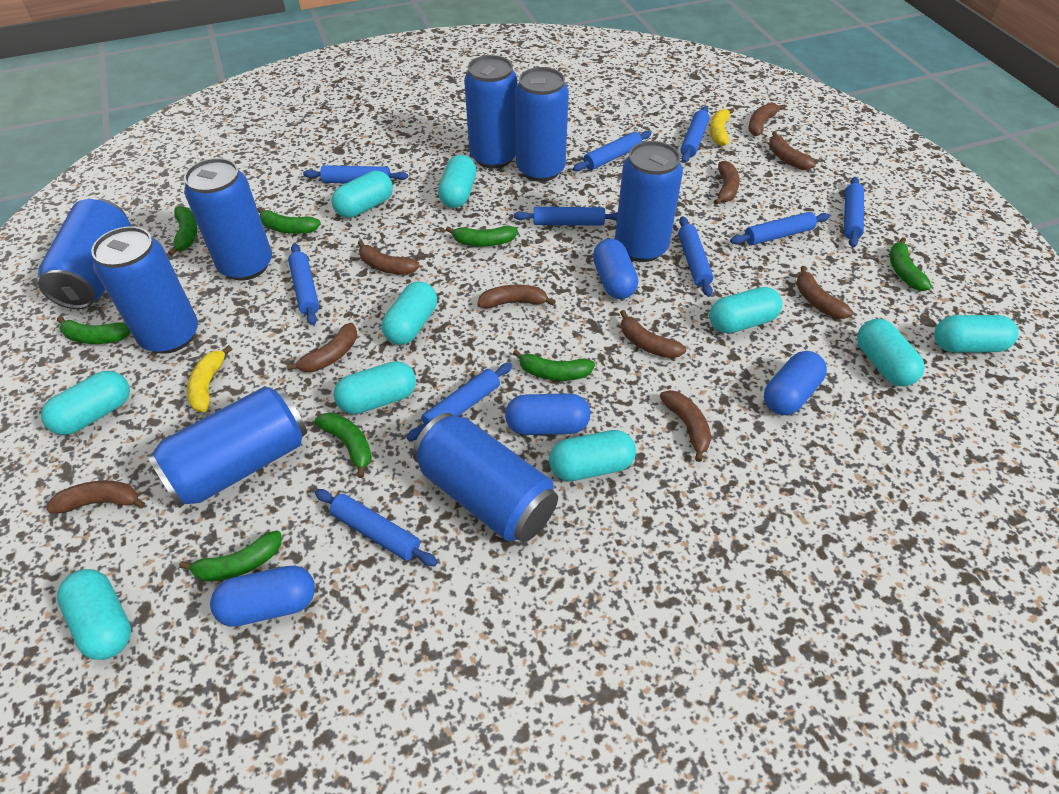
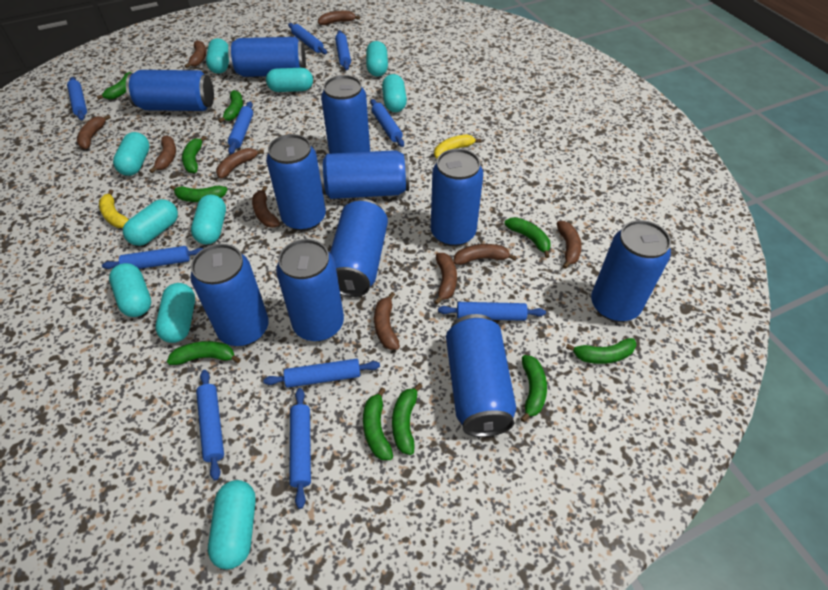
blue can: 8 -> 11
blue capsule: 4 -> 0
green banana: 8 -> 10

